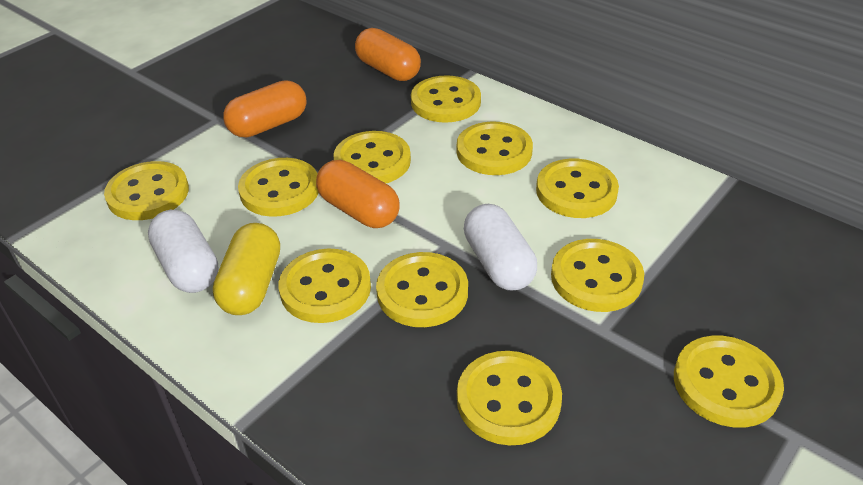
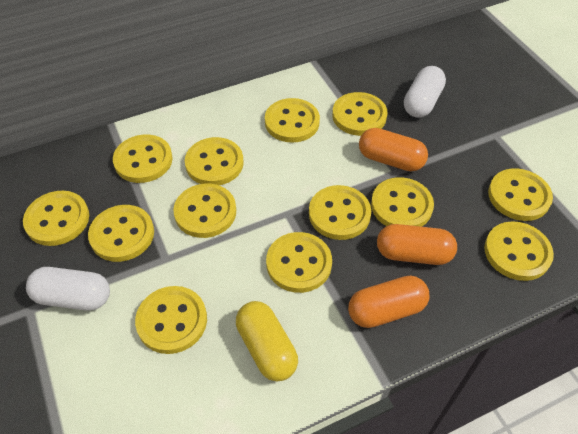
yellow button: 11 -> 13

